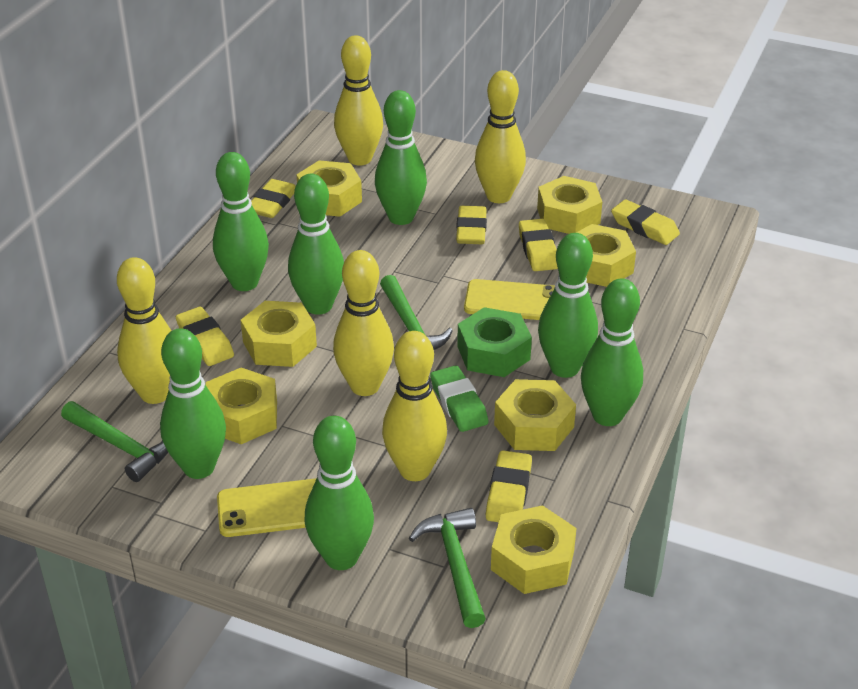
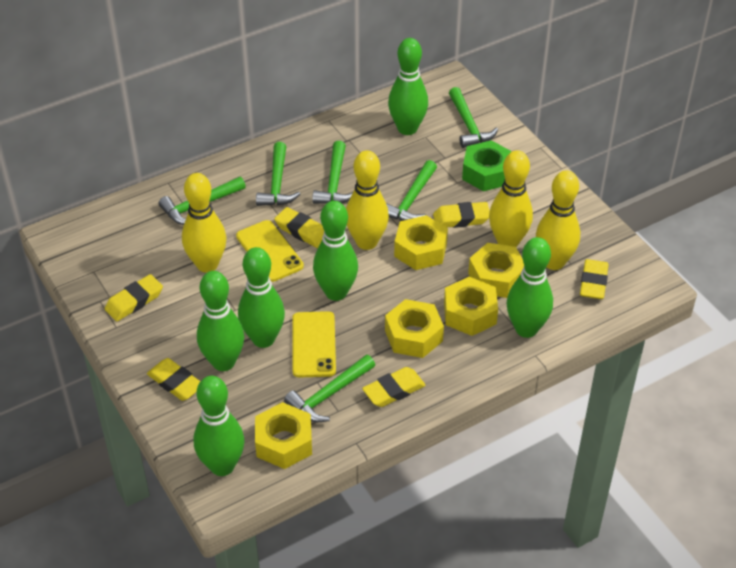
green bowling pin: 7 -> 6
green eraser: 1 -> 0
green hammer: 3 -> 6
yellow bowling pin: 5 -> 4
yellow nut: 7 -> 5

